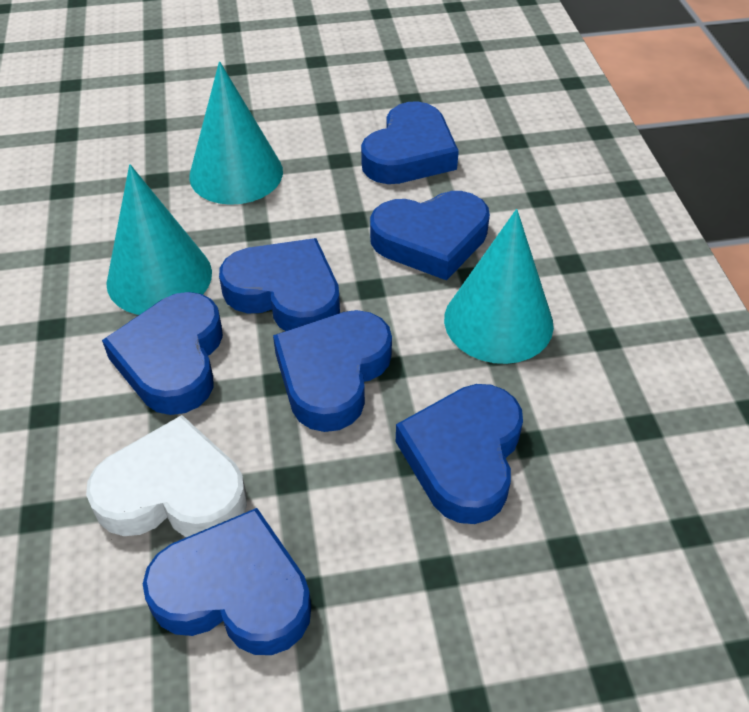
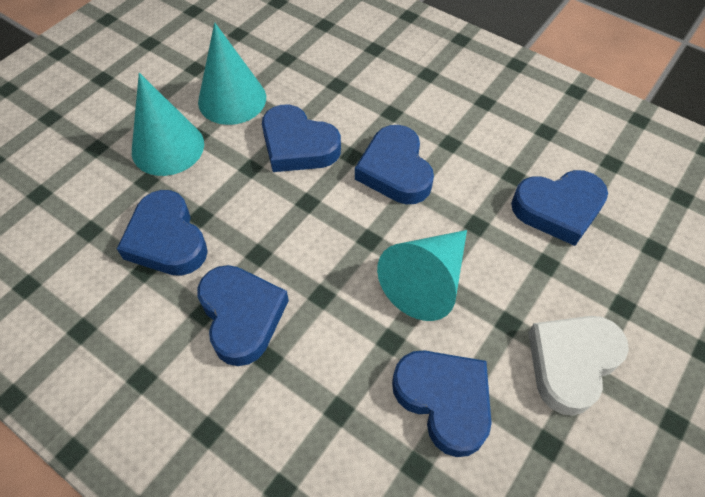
blue heart: 7 -> 6

